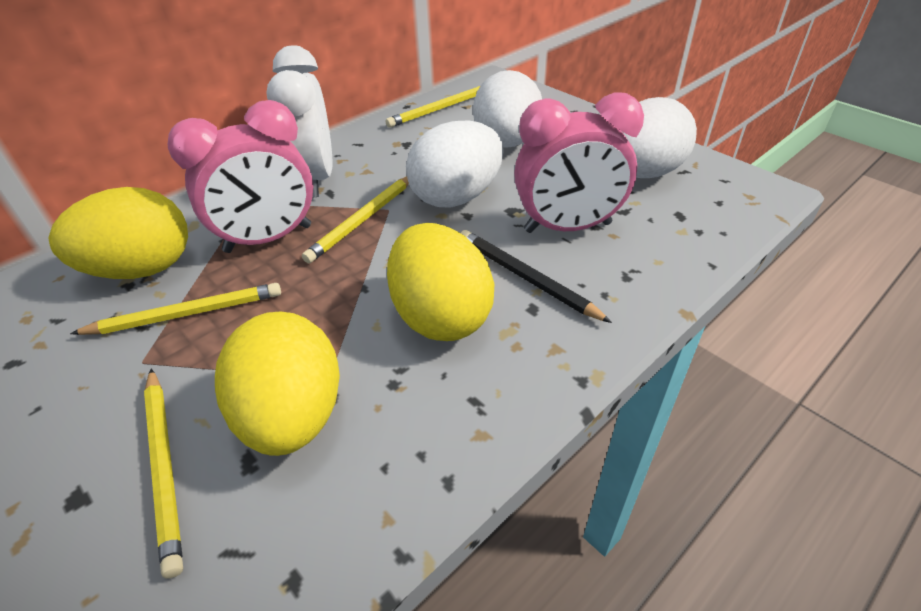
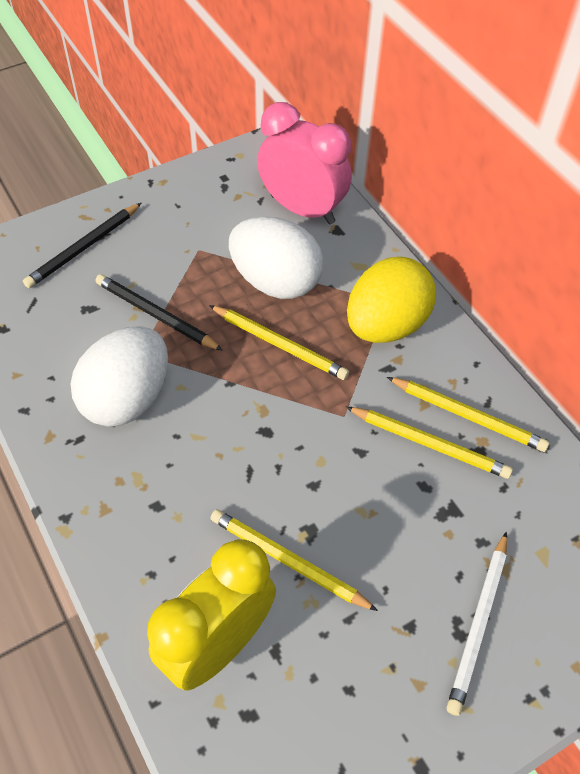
black pencil: 1 -> 2
pink clock: 2 -> 1
white clock: 1 -> 0
white egg: 3 -> 2
white pencil: 0 -> 1
yellow clock: 0 -> 1
yellow egg: 3 -> 1

